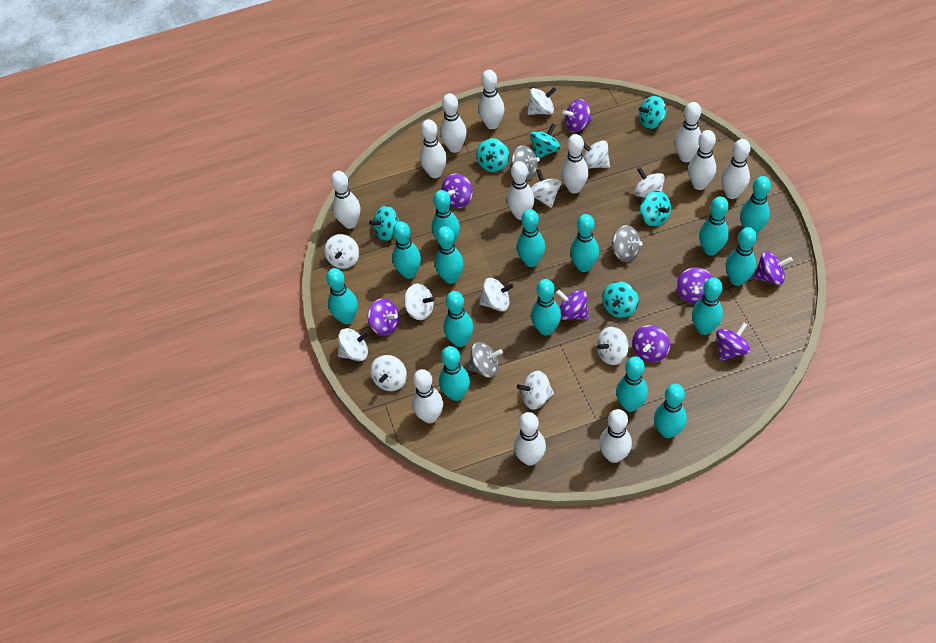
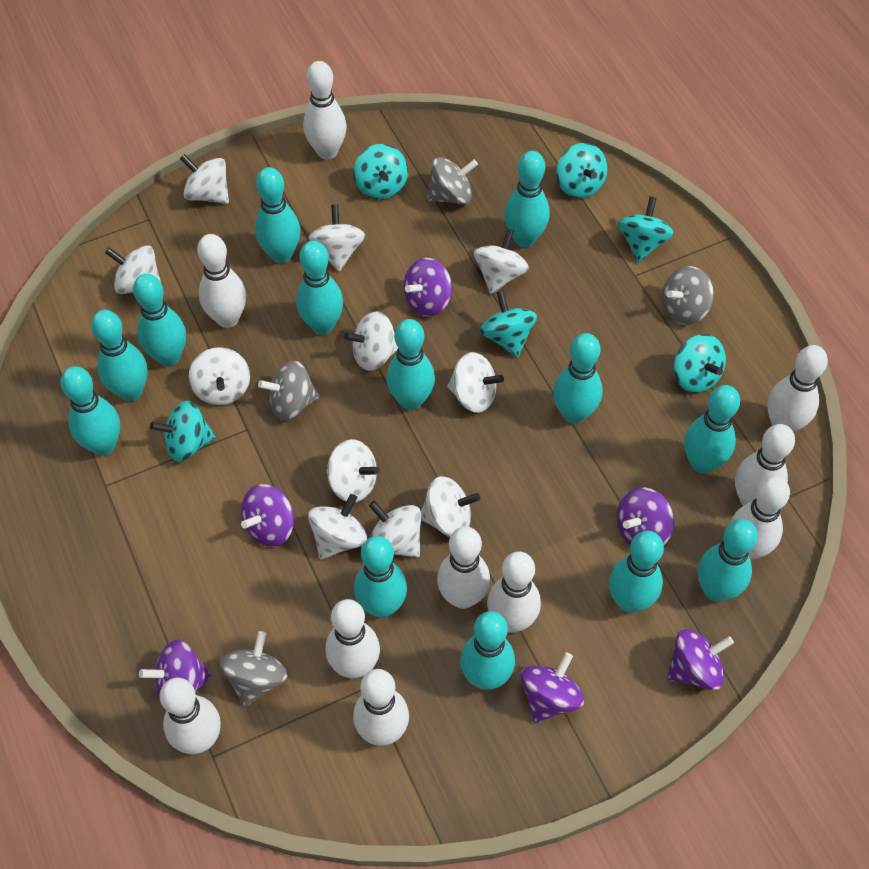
grey spinning top: 3 -> 4
purple spinning top: 8 -> 6
turquoise bowling pin: 15 -> 13
white bowling pin: 12 -> 10

